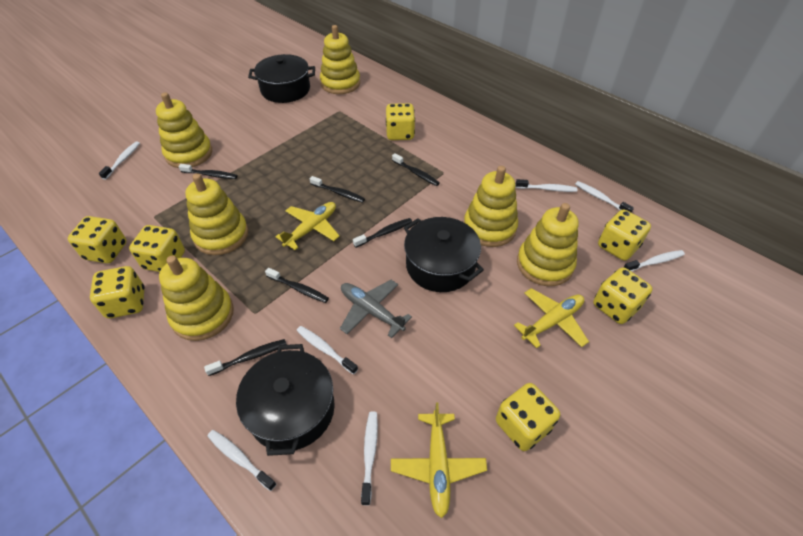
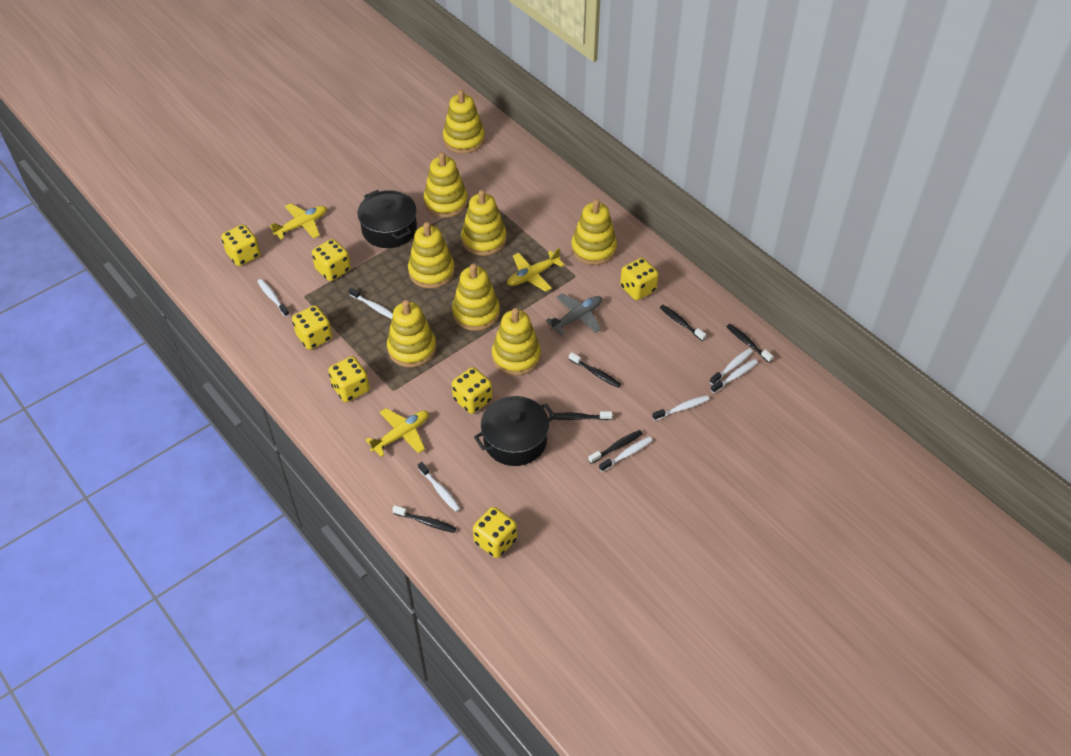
black pot: 3 -> 2
yellow stacking toy: 6 -> 8

